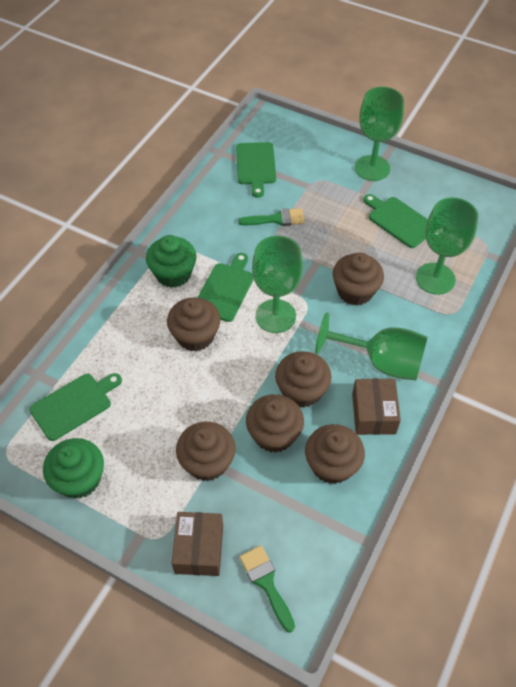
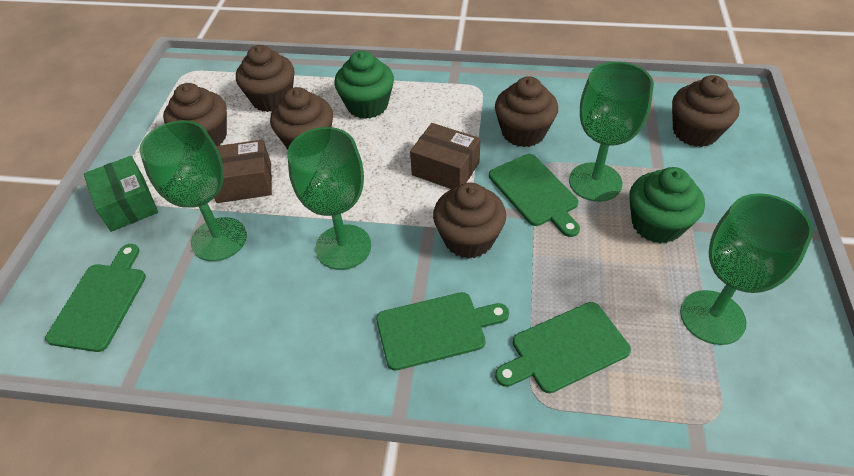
green box: 0 -> 1
green brush: 2 -> 0

